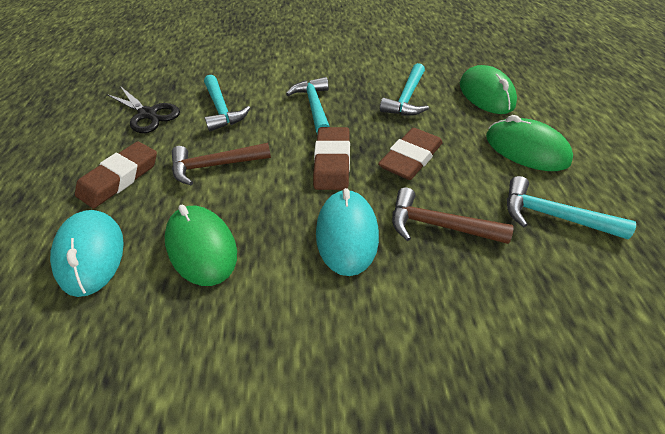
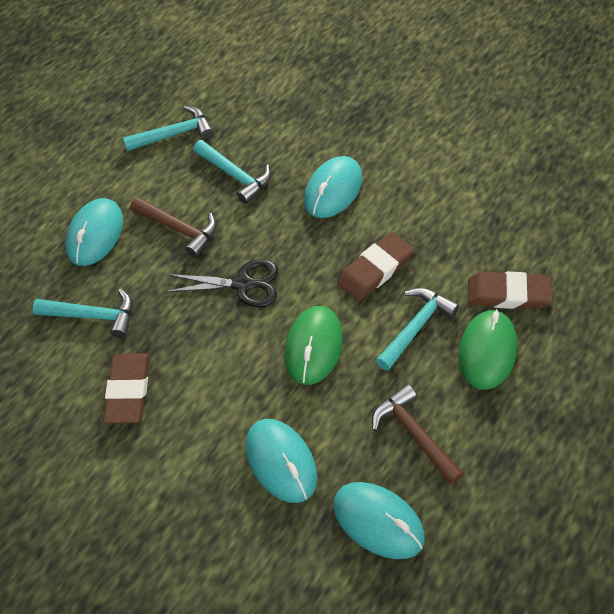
green mouse: 3 -> 2
turquoise mouse: 2 -> 4

